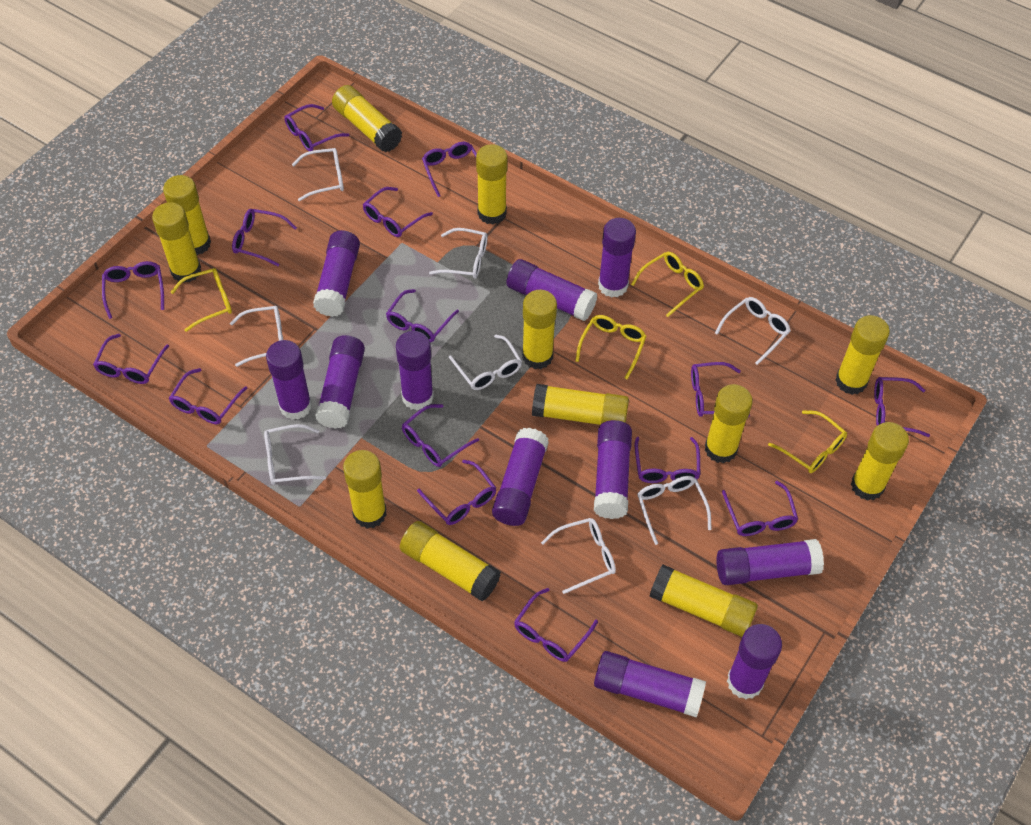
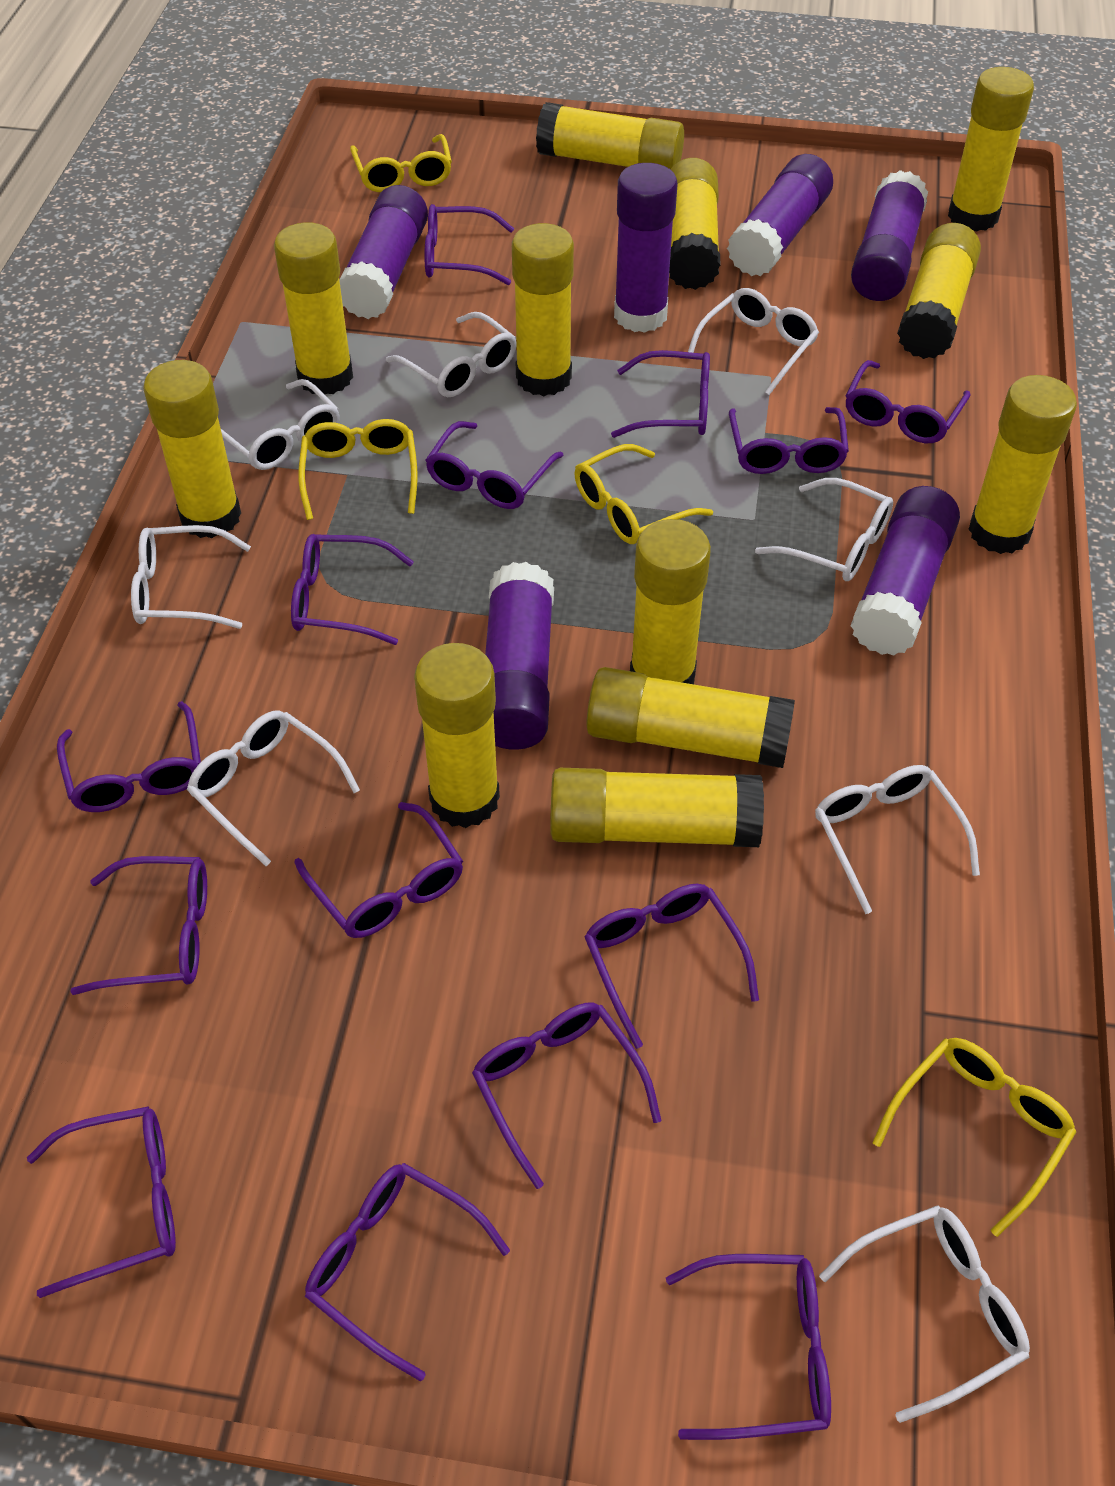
purple glasses: 15 -> 14
purple glue stick: 11 -> 6

